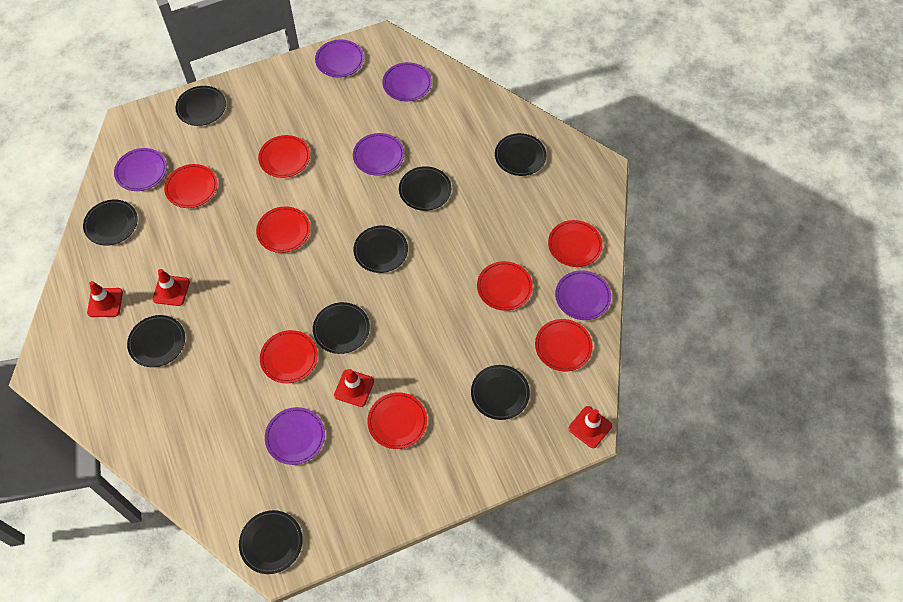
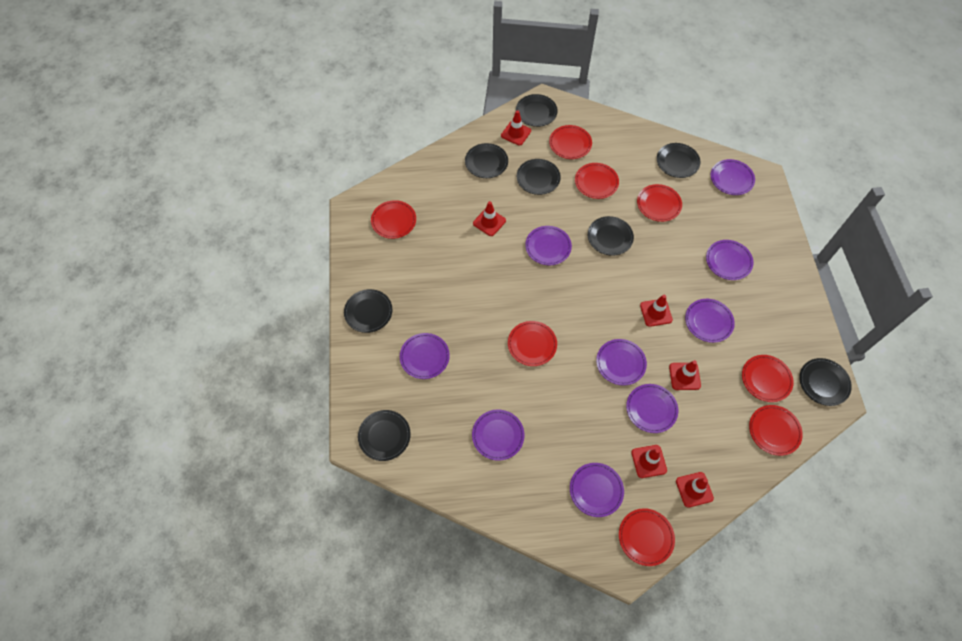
black plate: 9 -> 8
purple plate: 6 -> 9
red traffic cone: 4 -> 6

